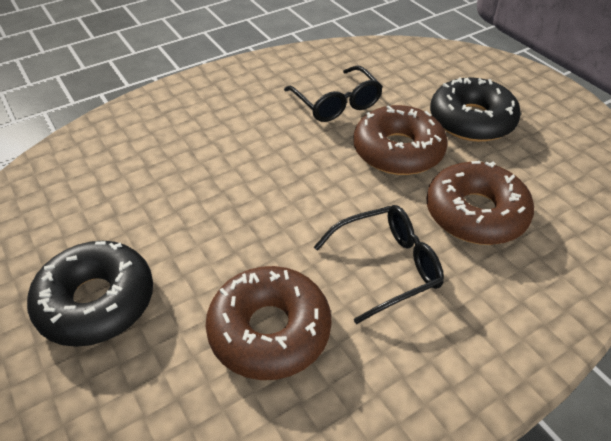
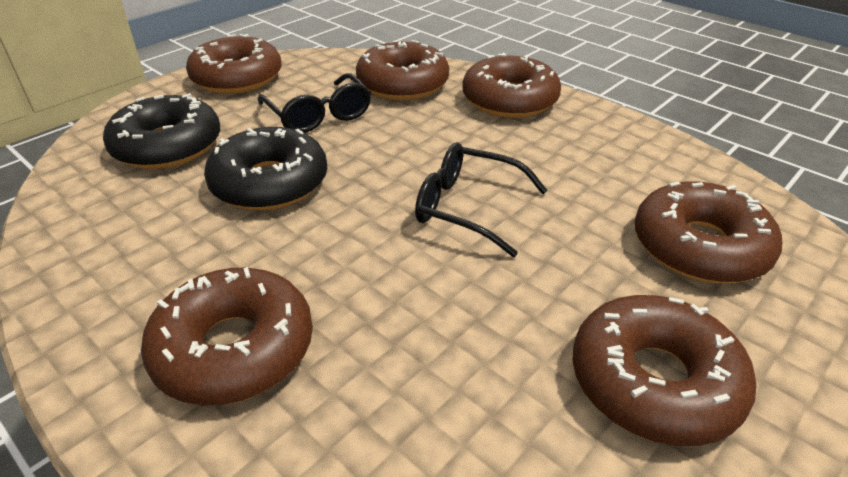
brown donut: 3 -> 6

